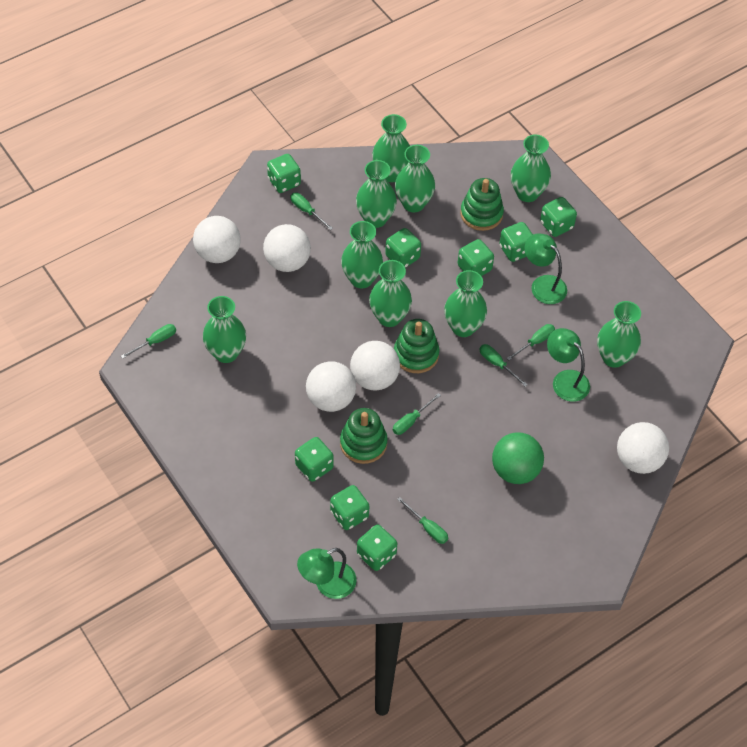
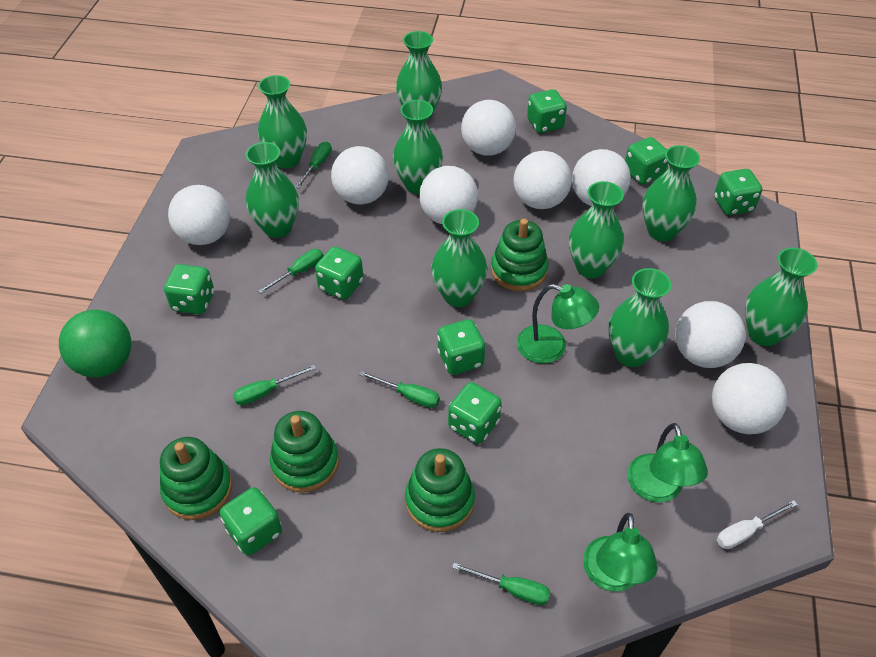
green screwdriver: 6 -> 5
green stacking toy: 3 -> 4
white ball: 5 -> 8
white screwdriver: 0 -> 1

